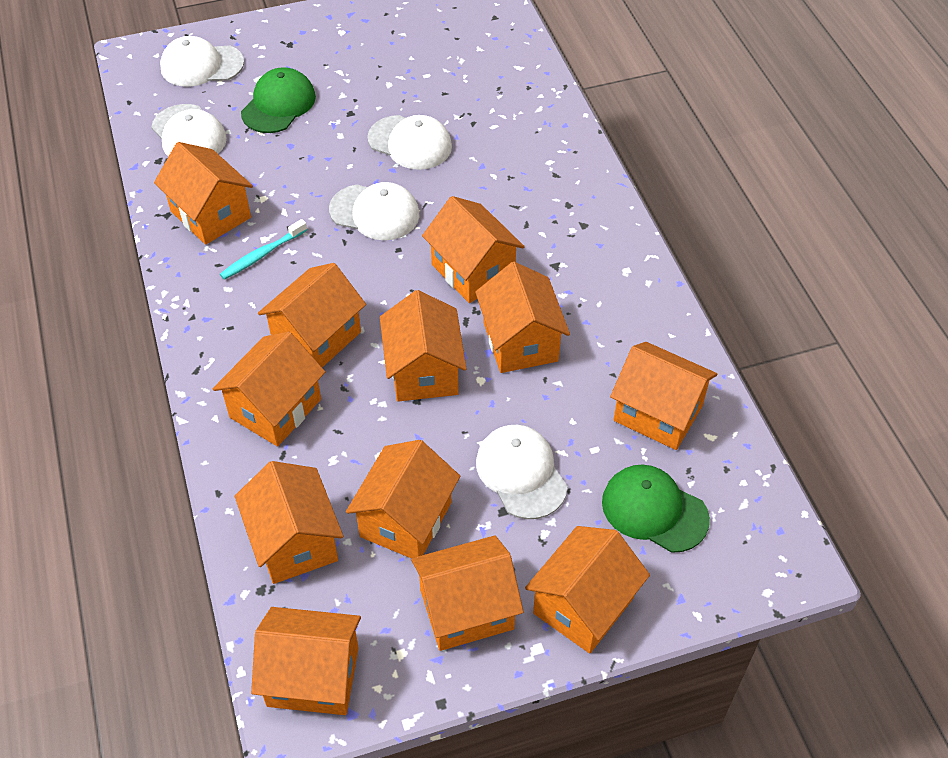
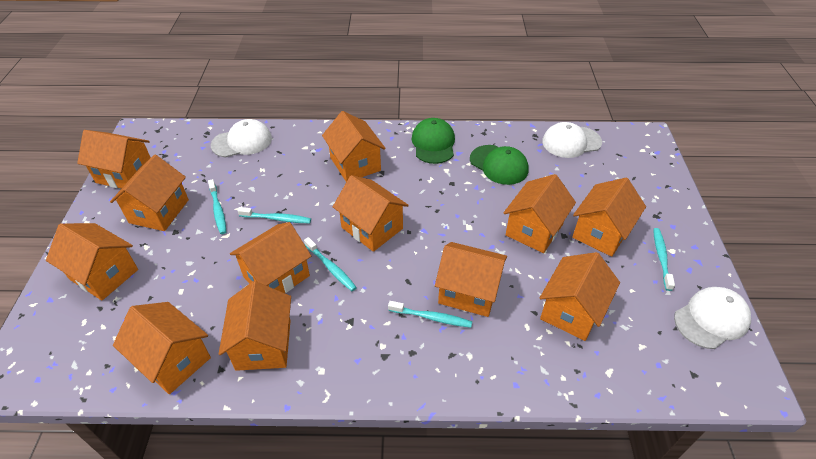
turquoise toothbrush: 1 -> 5
white cap: 5 -> 3

